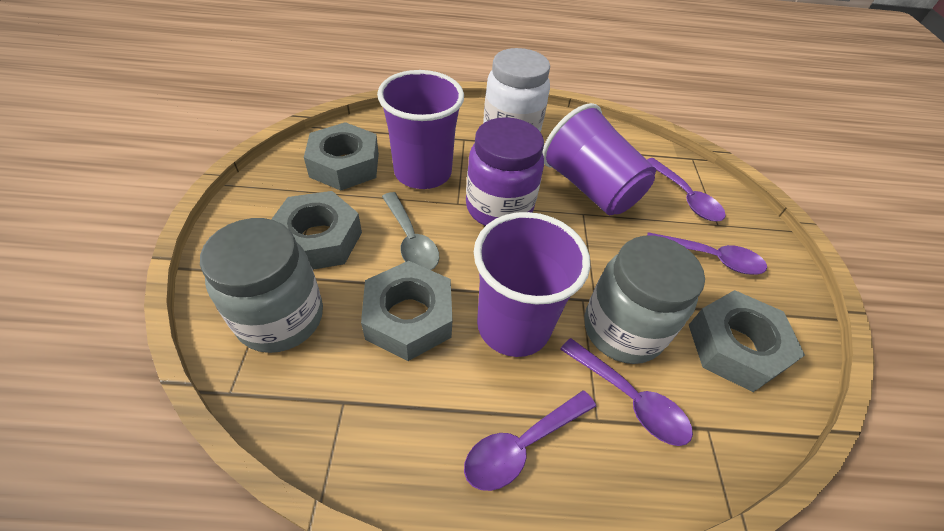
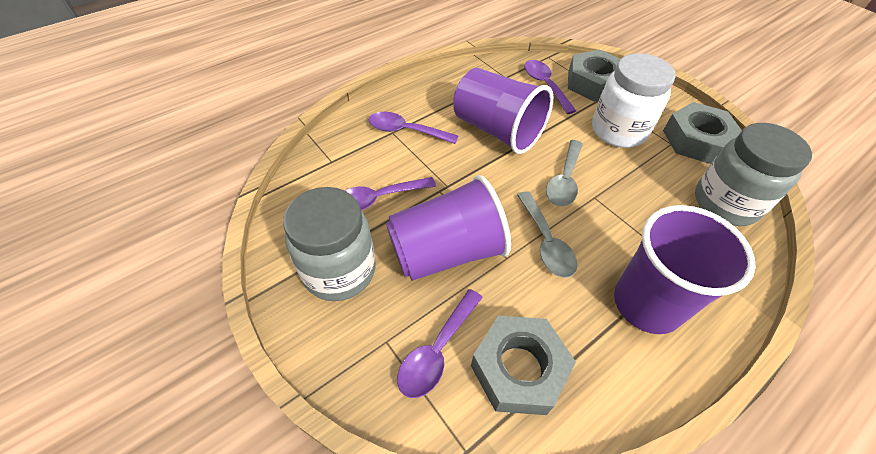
grey nut: 4 -> 3
grey spoon: 1 -> 2
purple jar: 1 -> 0

